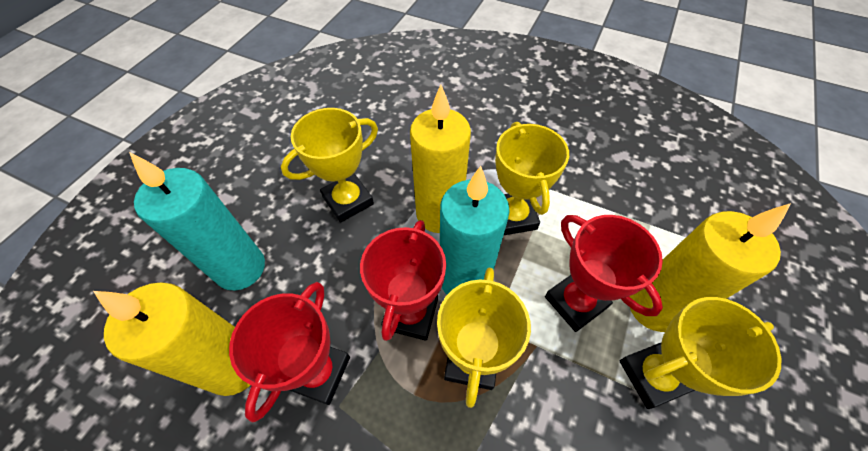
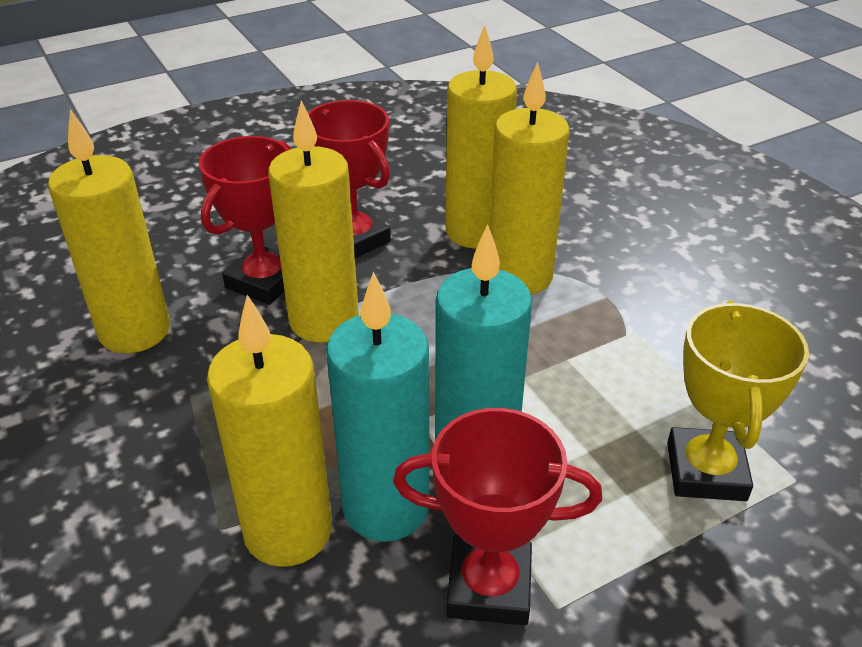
yellow candle: 3 -> 5
yellow trophy: 4 -> 1

